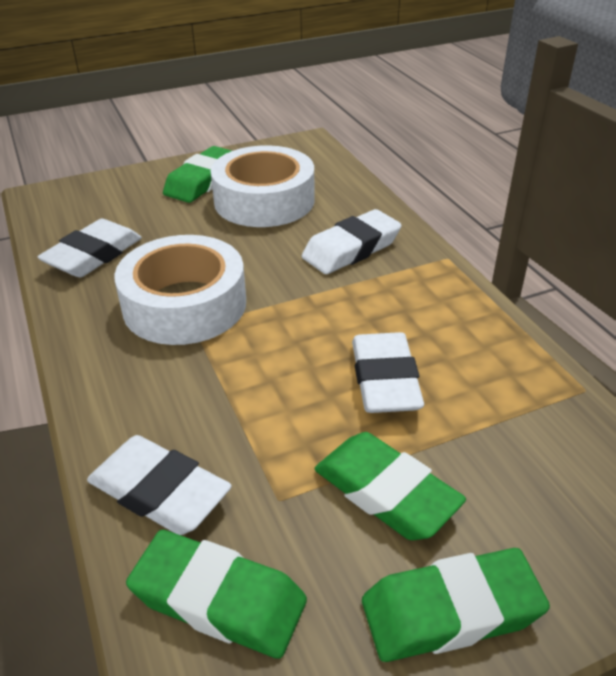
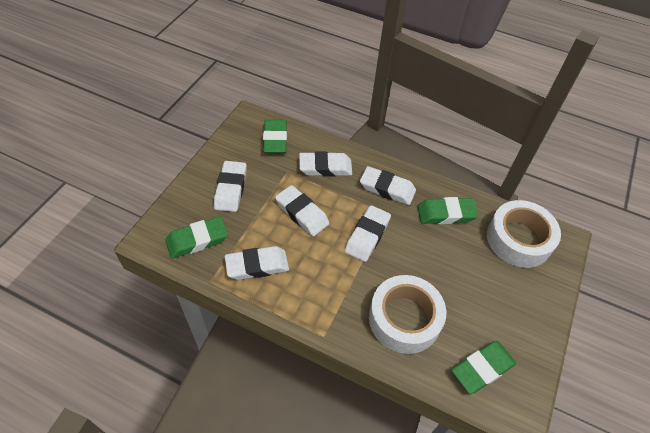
white eraser: 4 -> 6

